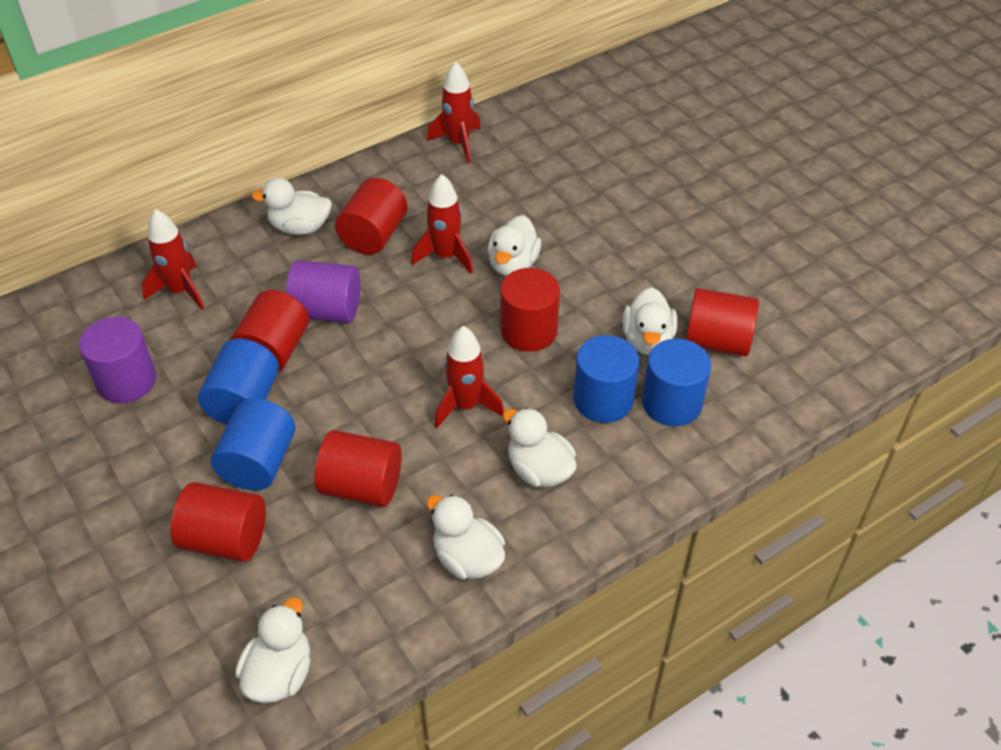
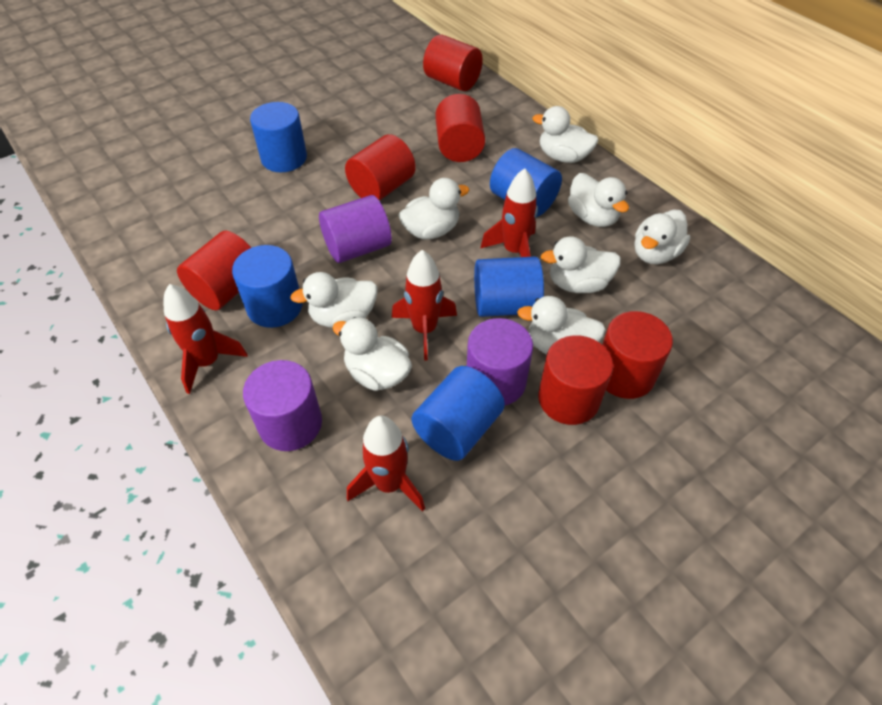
blue cylinder: 4 -> 5
purple cylinder: 2 -> 3
white duck: 6 -> 8

